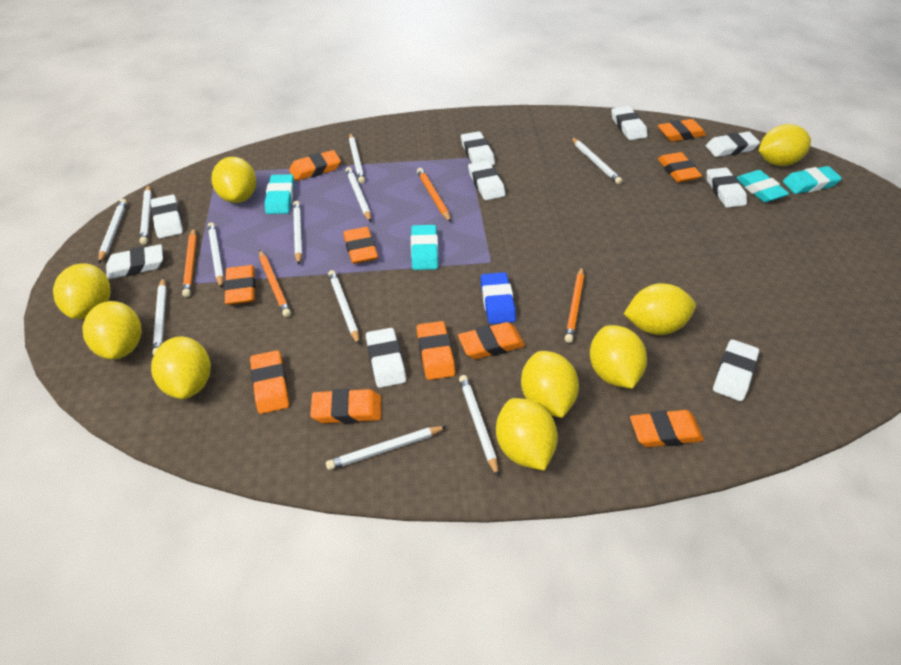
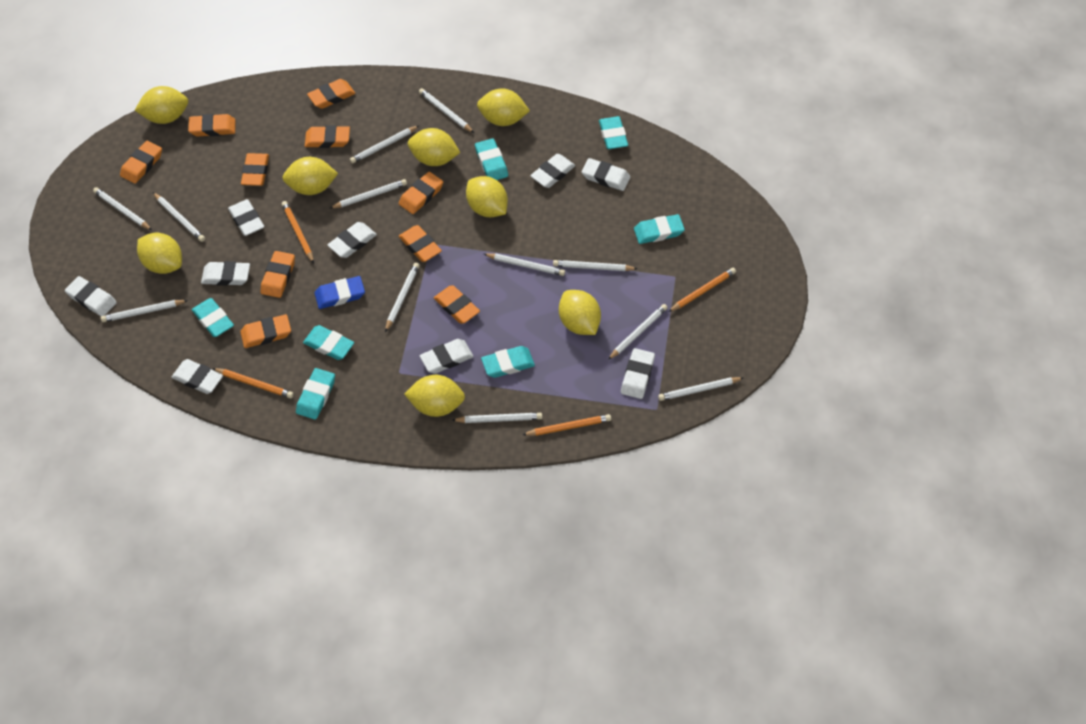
turquoise eraser: 4 -> 7
white pencil: 11 -> 12
yellow lemon: 9 -> 8

